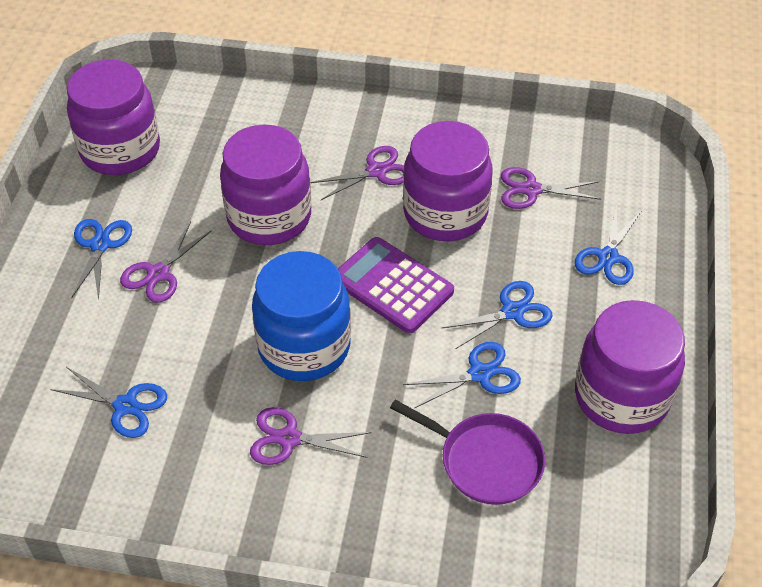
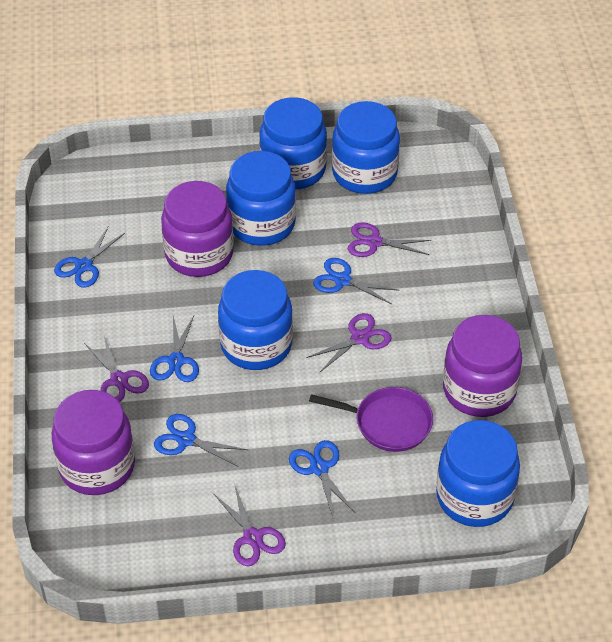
blue jar: 1 -> 5
purple calculator: 1 -> 0
purple jar: 4 -> 3

